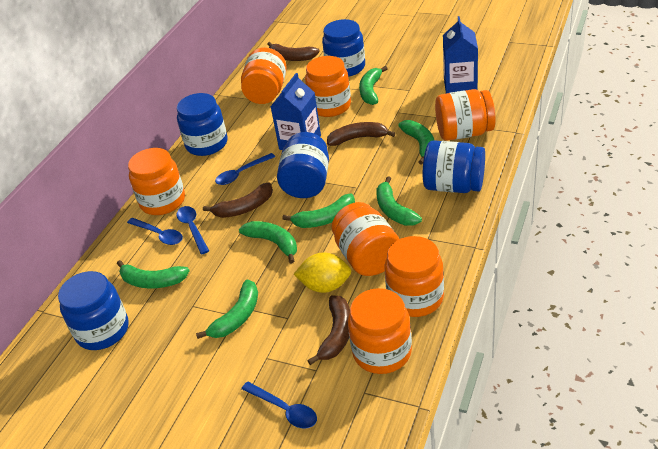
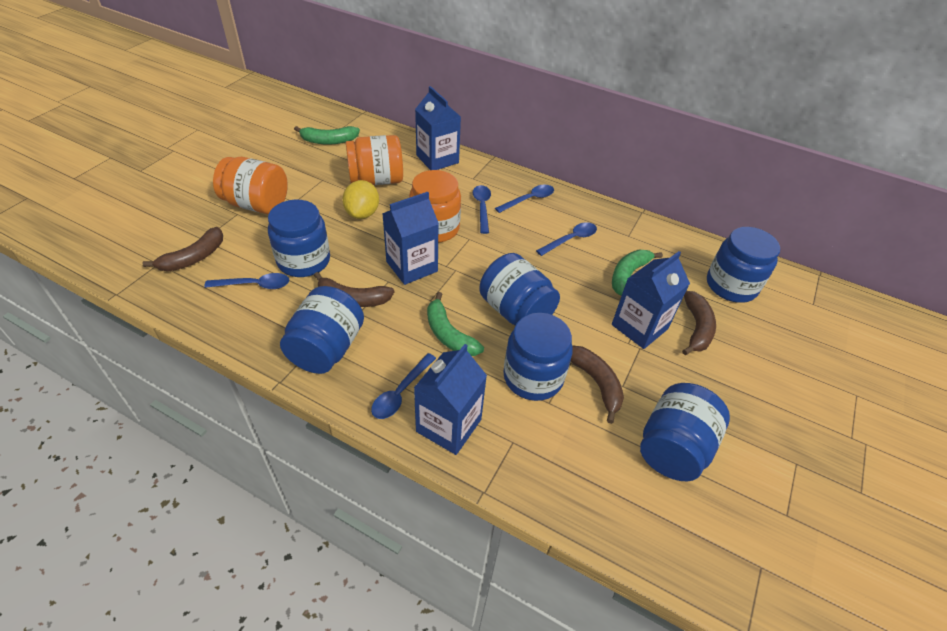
blue carton: 2 -> 4
blue jar: 5 -> 6
blue spoon: 4 -> 5
green banana: 7 -> 3
orange jar: 7 -> 3

